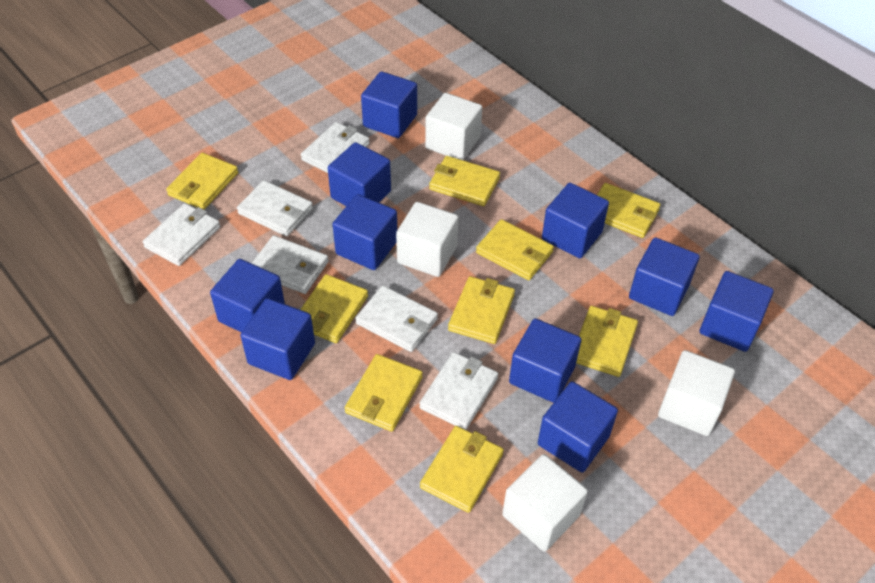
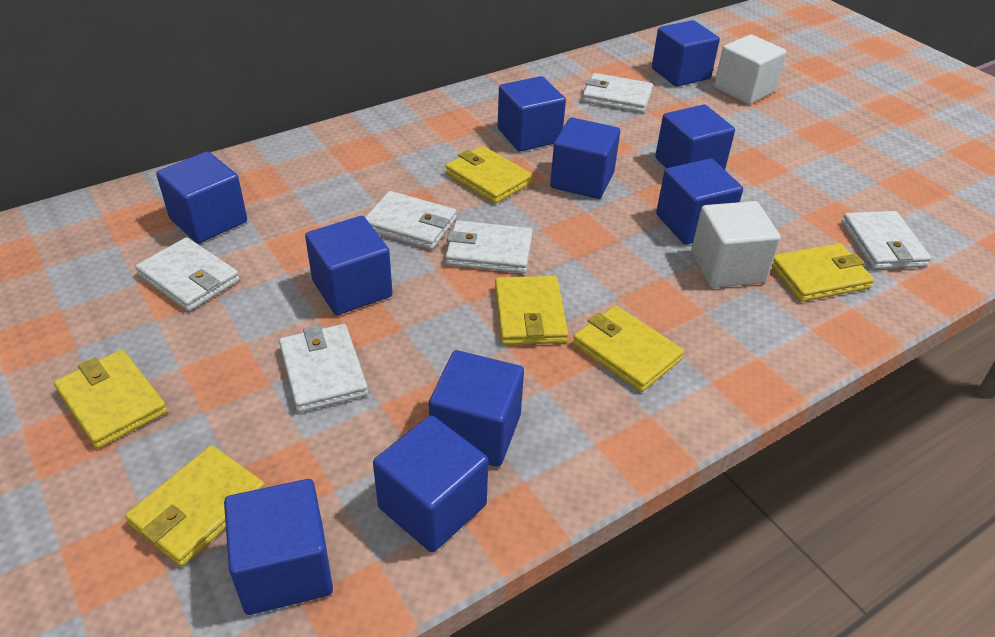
white cube: 4 -> 2
yellow wallet: 9 -> 6

